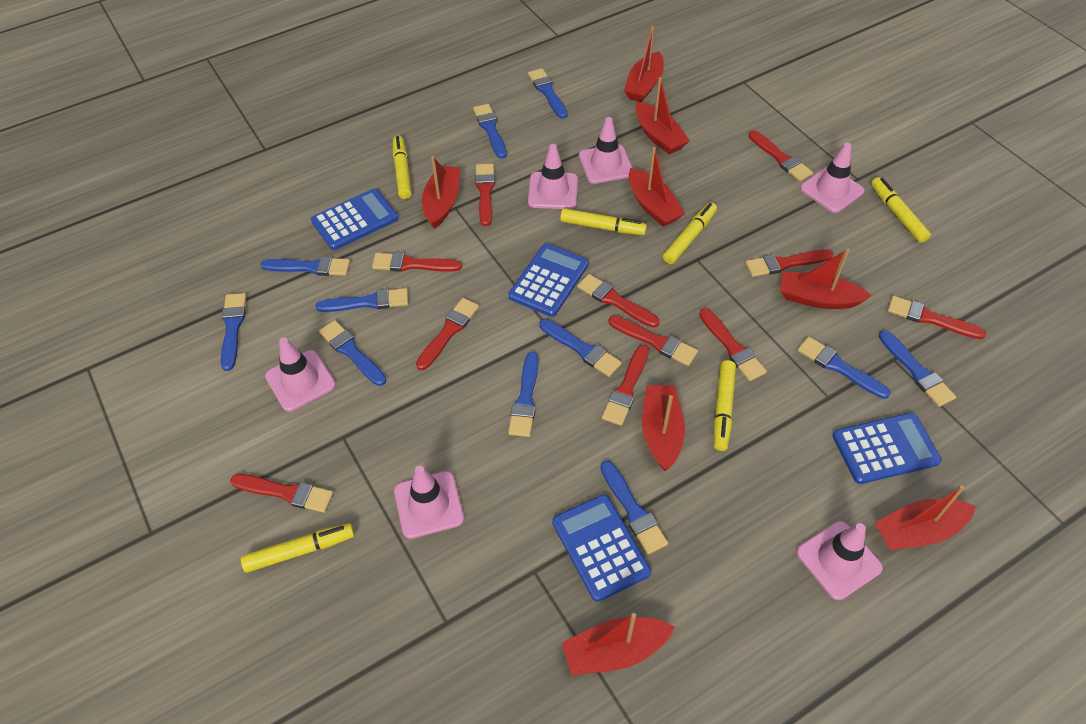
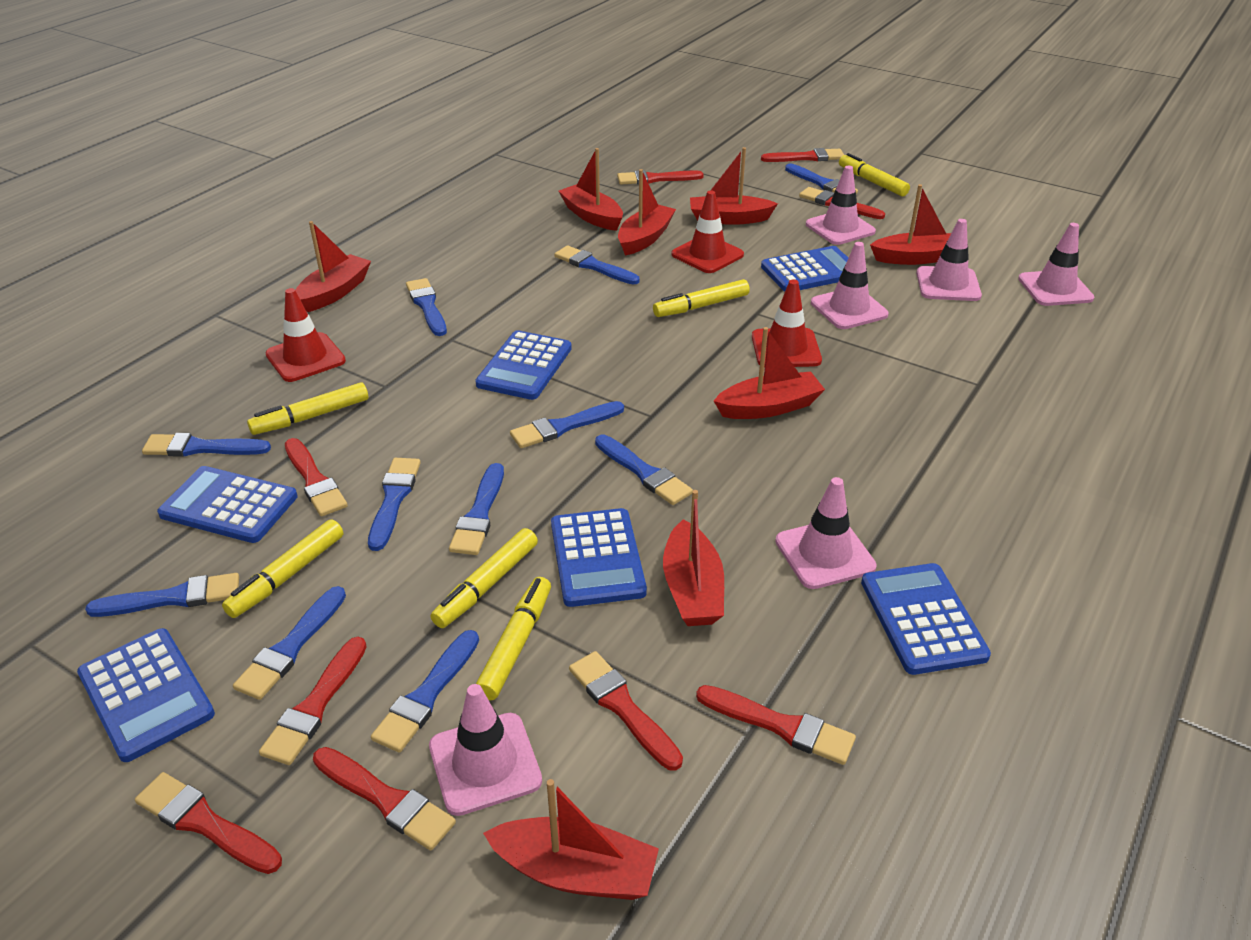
blue calculator: 4 -> 6
red brush: 11 -> 9
red traffic cone: 0 -> 3

